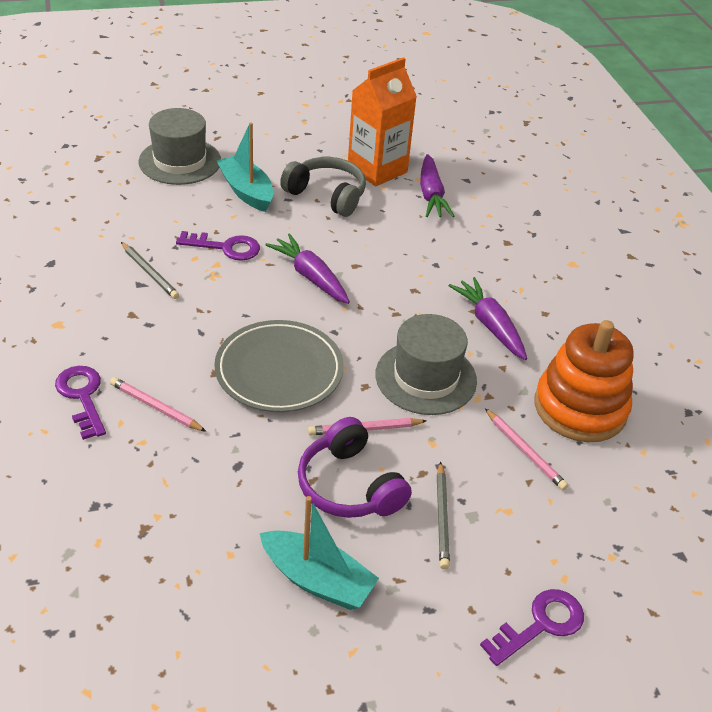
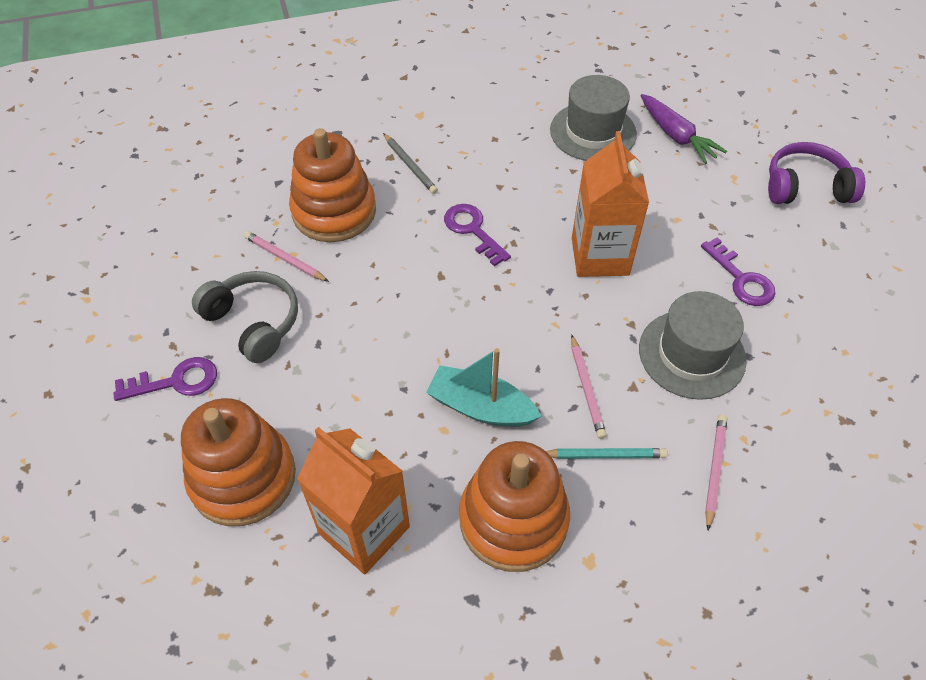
grey pencil: 2 -> 1
grey plate: 1 -> 0
orange carton: 1 -> 2
orange stacking toy: 1 -> 3
purple carrot: 3 -> 1
turquoise boat: 2 -> 1
turquoise pencil: 0 -> 1

